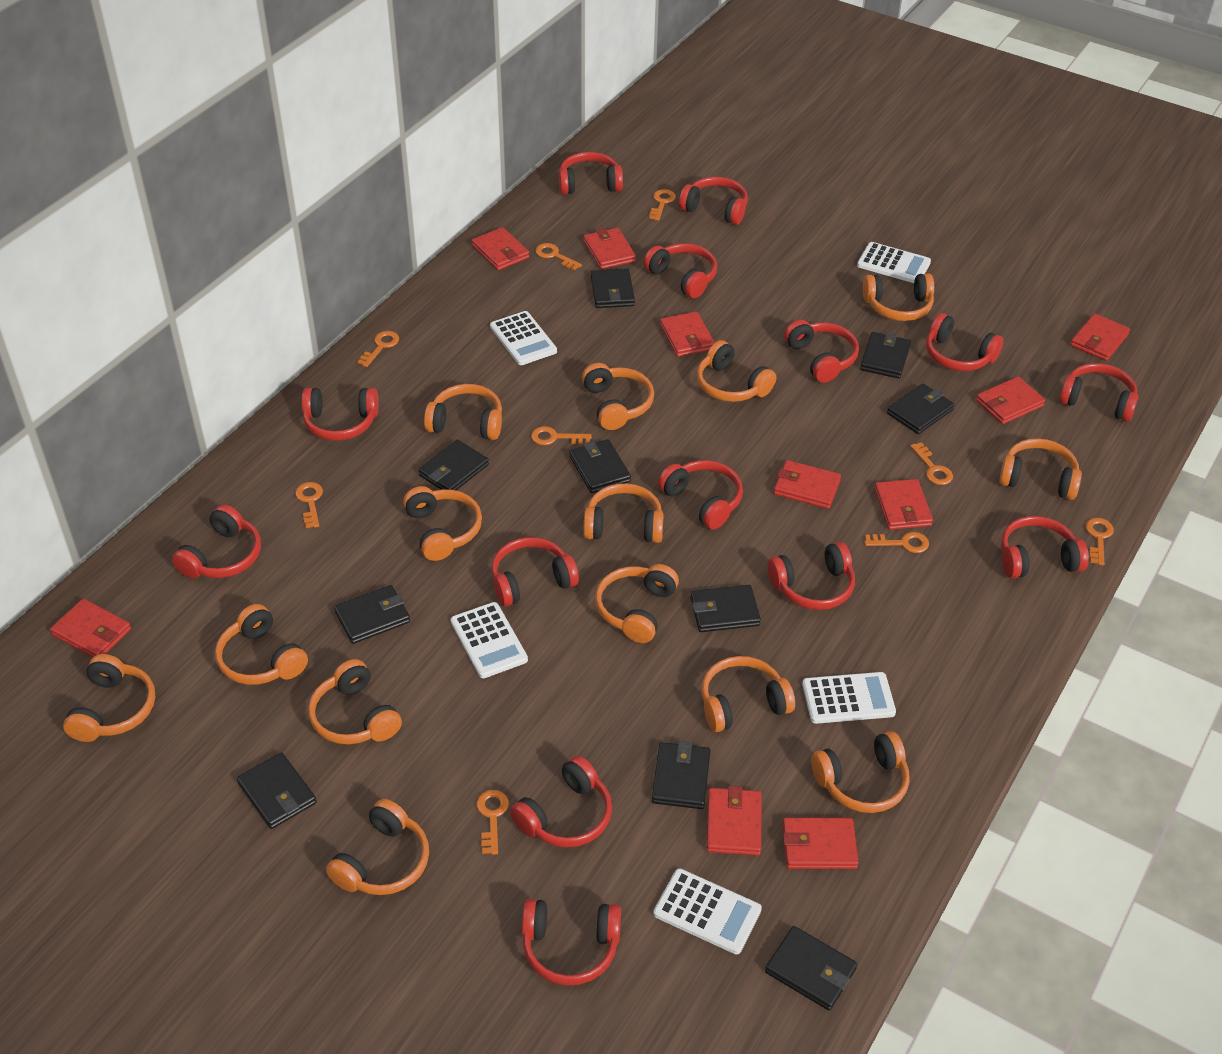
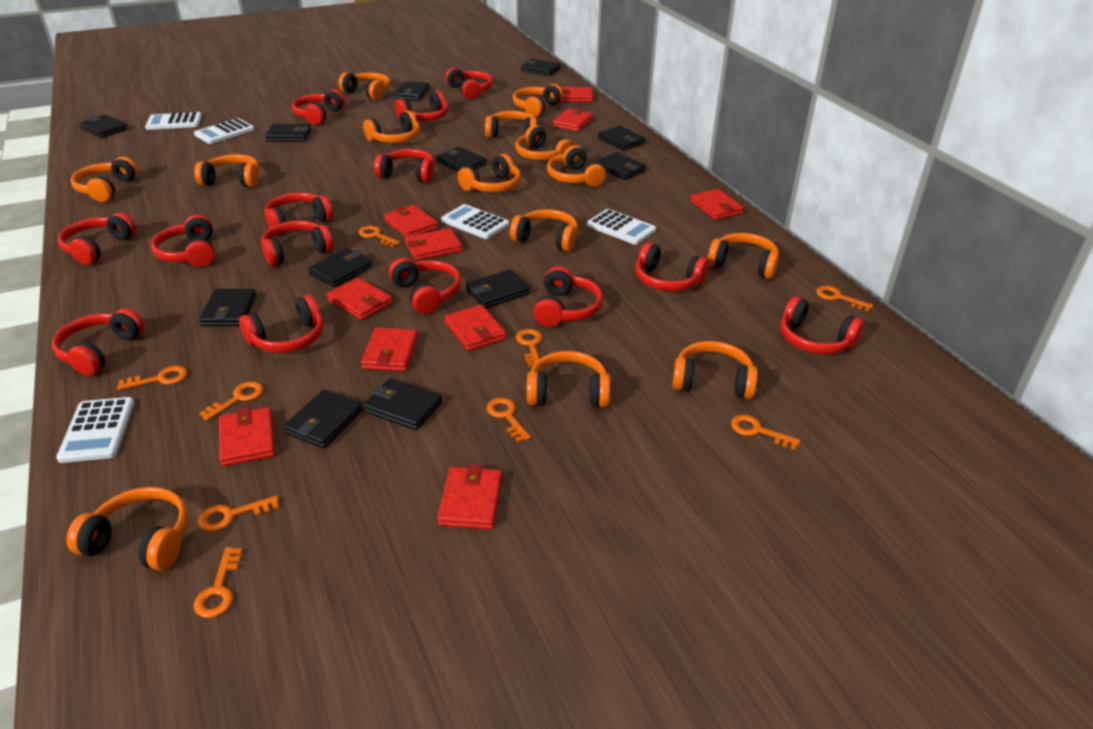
black wallet: 10 -> 12

